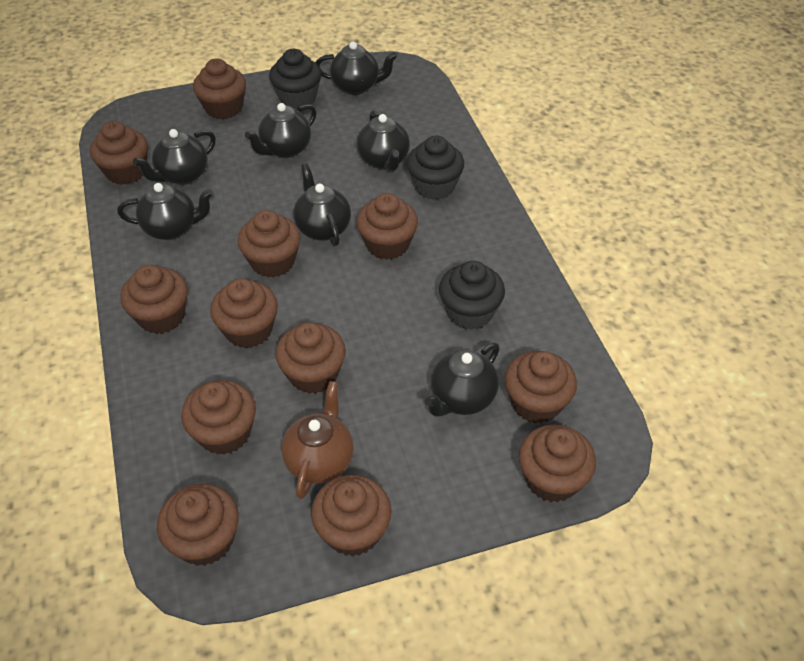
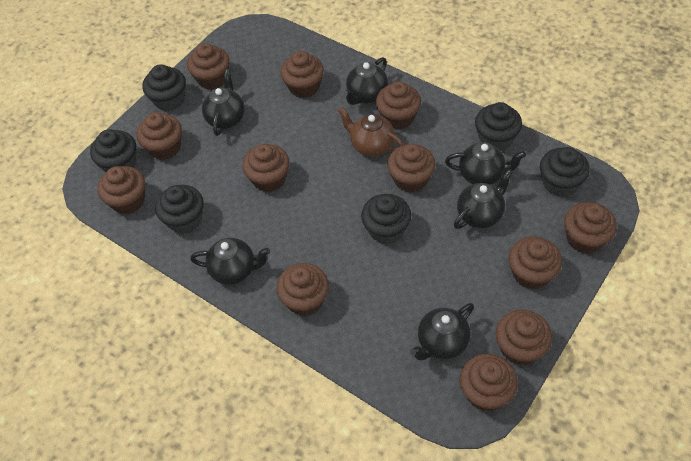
black cupcake: 3 -> 6
black teapot: 7 -> 6

